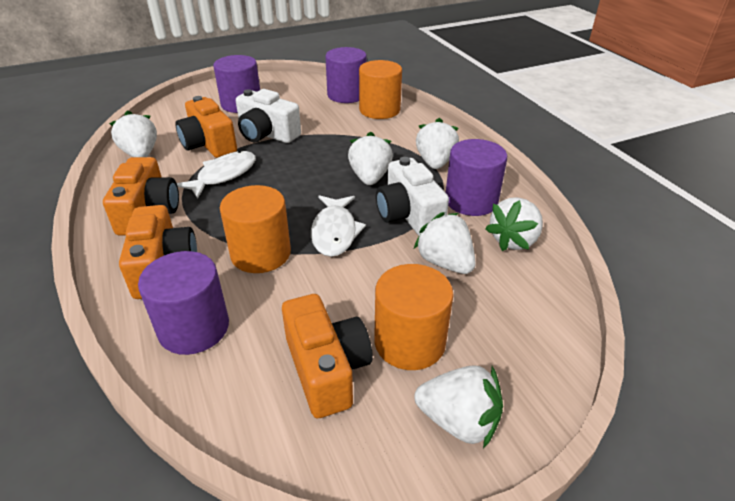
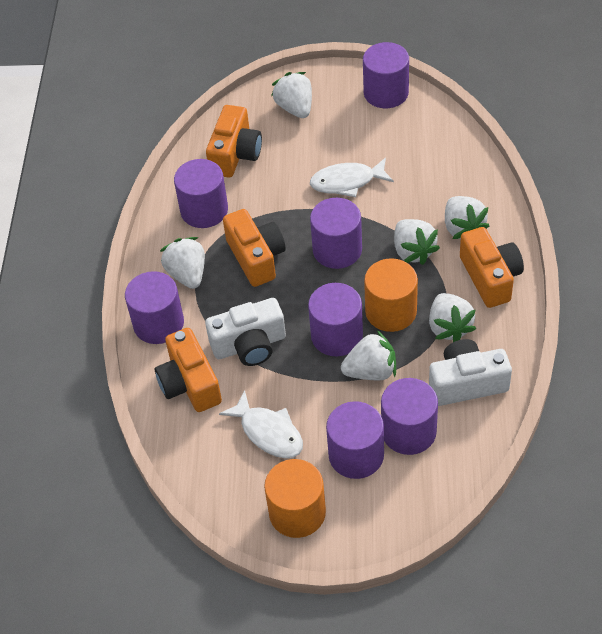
orange cylinder: 3 -> 2
purple cylinder: 4 -> 7

